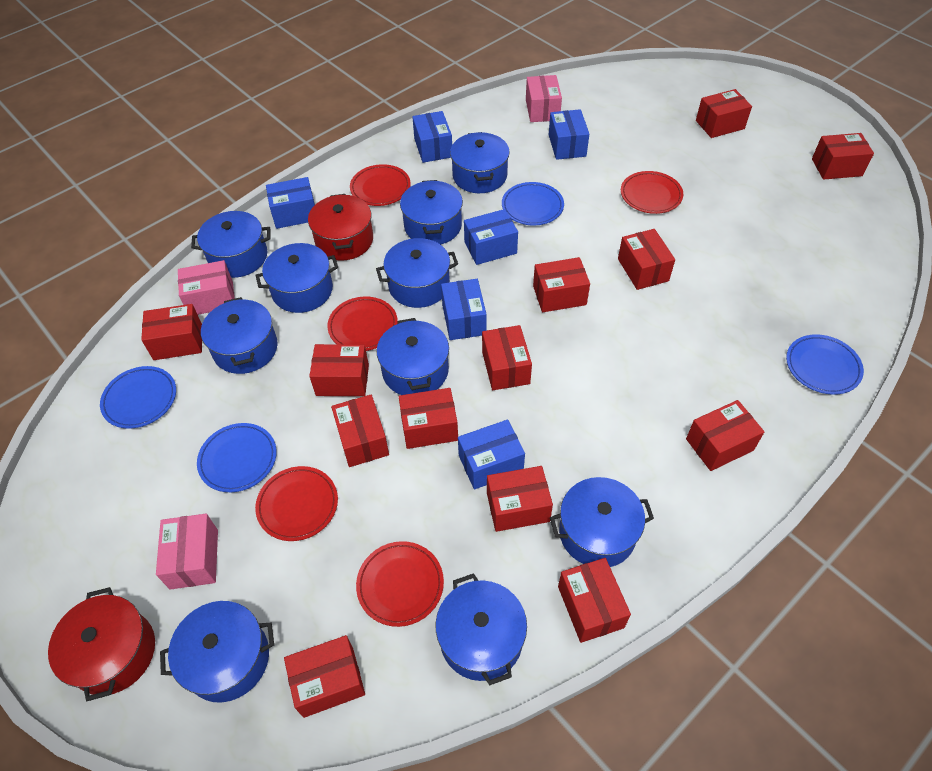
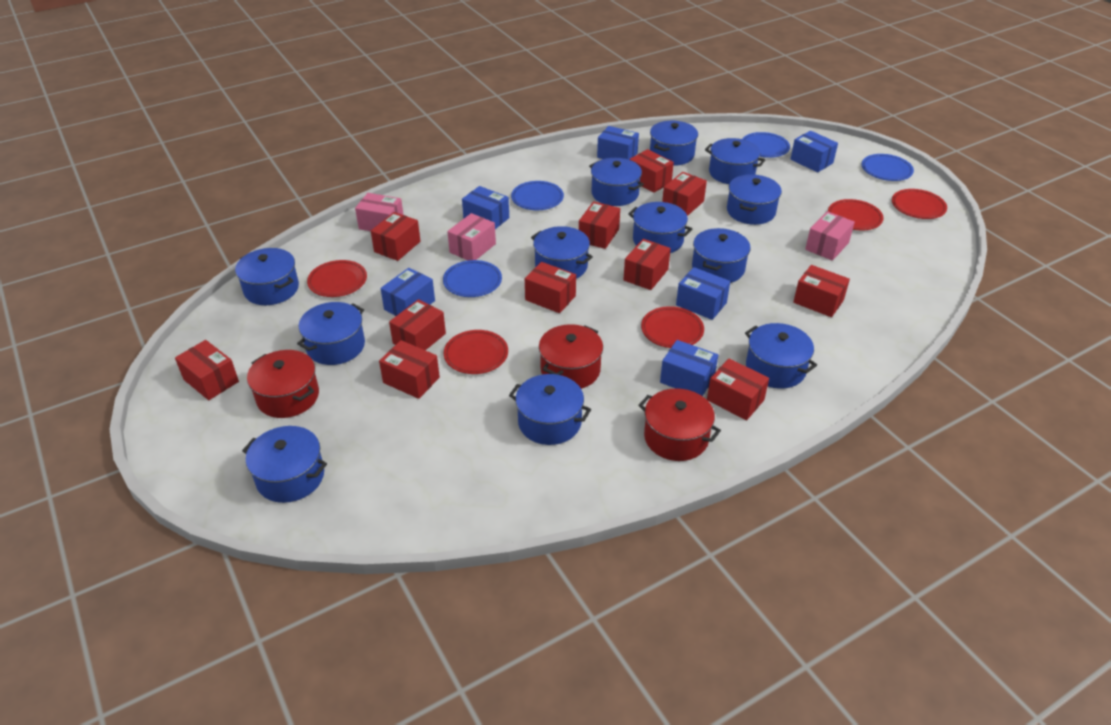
blue pot: 10 -> 12
red box: 13 -> 11
red pot: 2 -> 3

